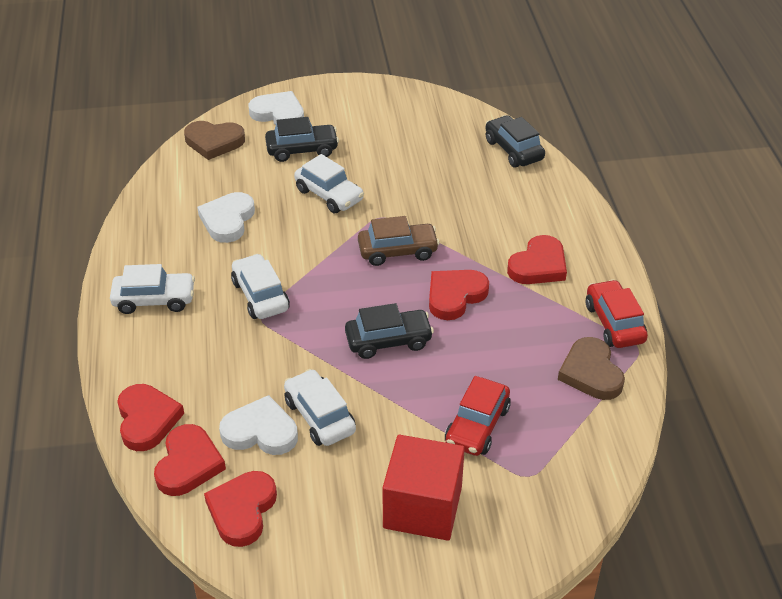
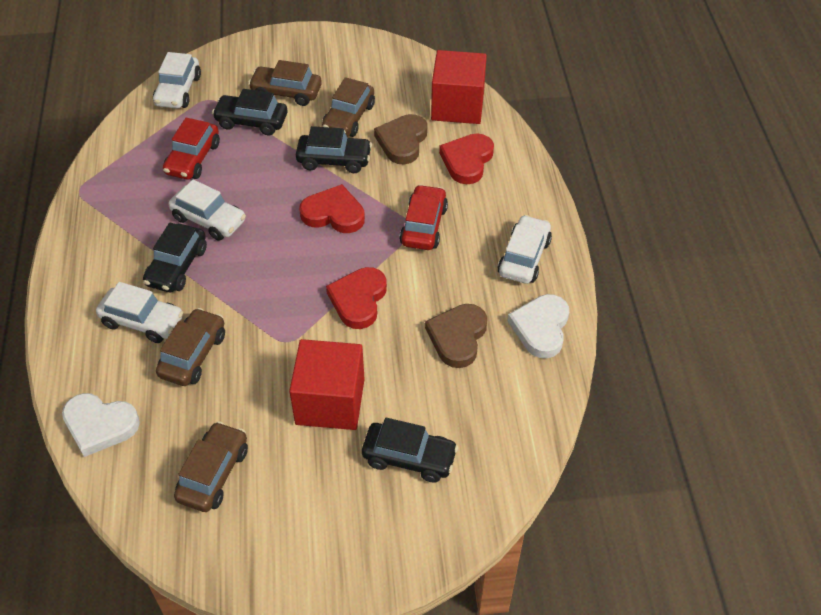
black car: 3 -> 4
brown car: 1 -> 4
red cube: 1 -> 2
red heart: 5 -> 3
white heart: 3 -> 2

